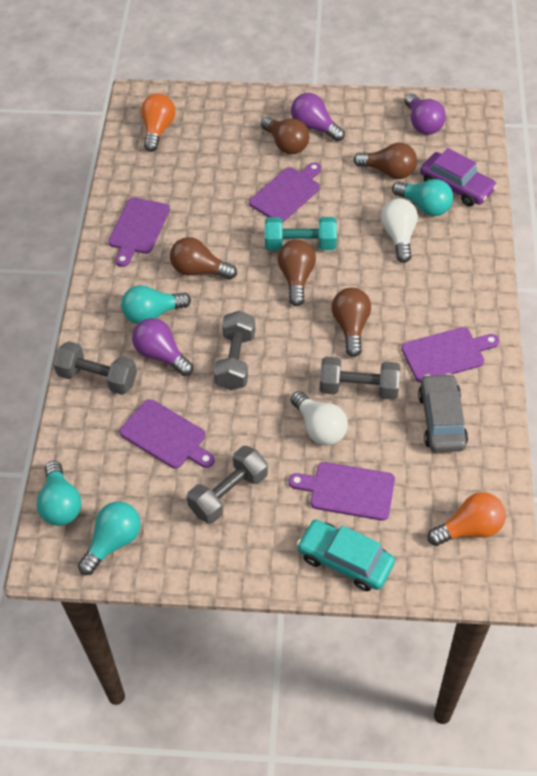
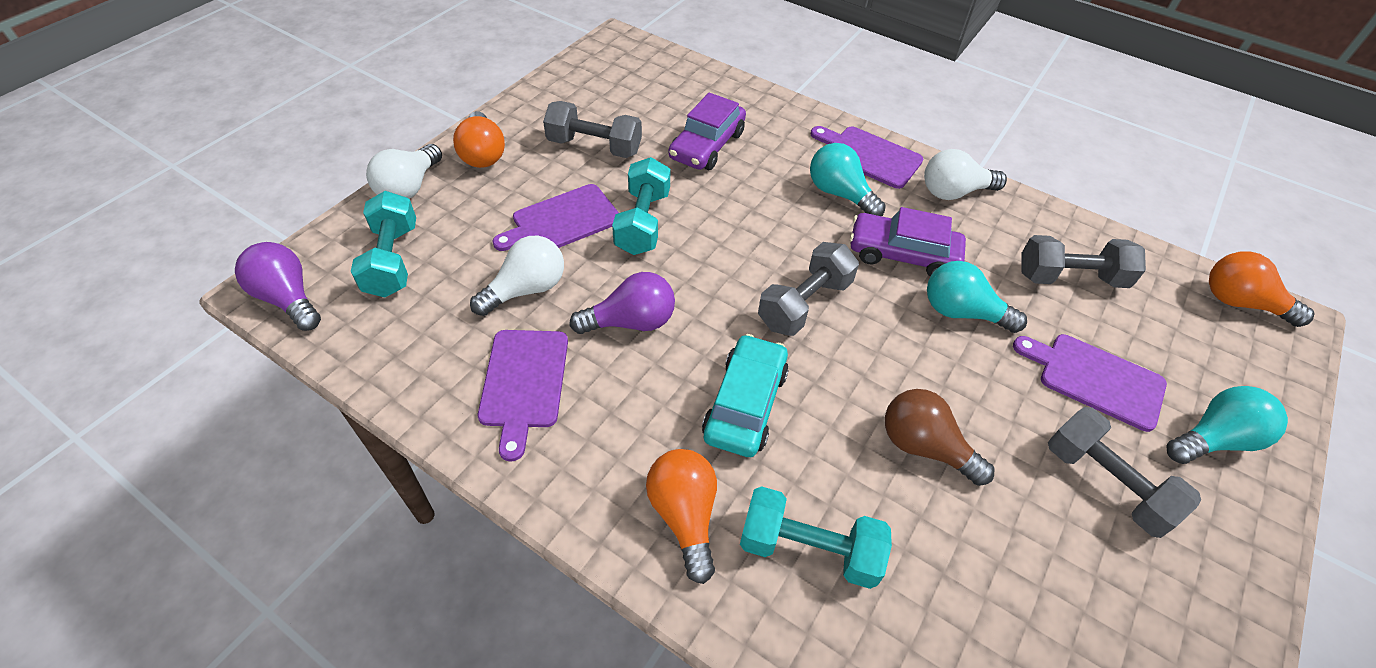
brown light bulb: 5 -> 1
grey car: 1 -> 0
orange light bulb: 2 -> 3
purple car: 1 -> 2
purple cutting board: 5 -> 4
purple light bulb: 3 -> 2
turquoise dumbbell: 1 -> 3
turquoise light bulb: 4 -> 3
white light bulb: 2 -> 3

